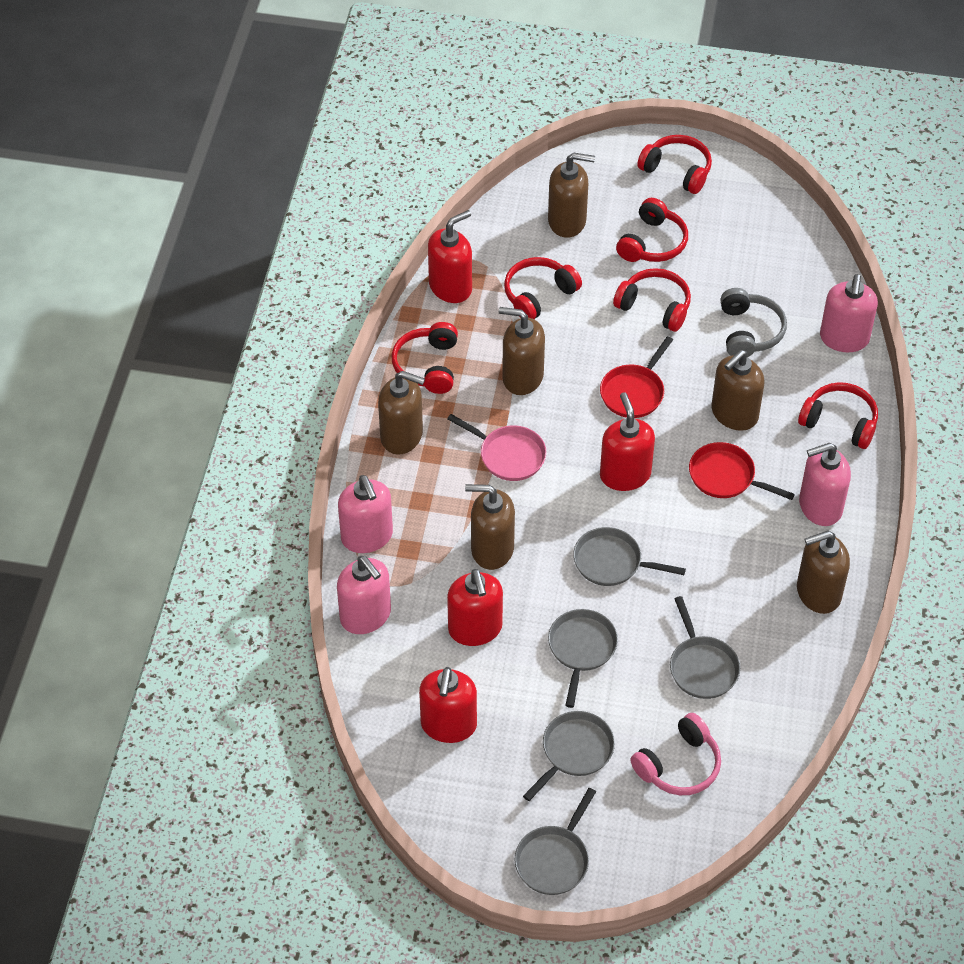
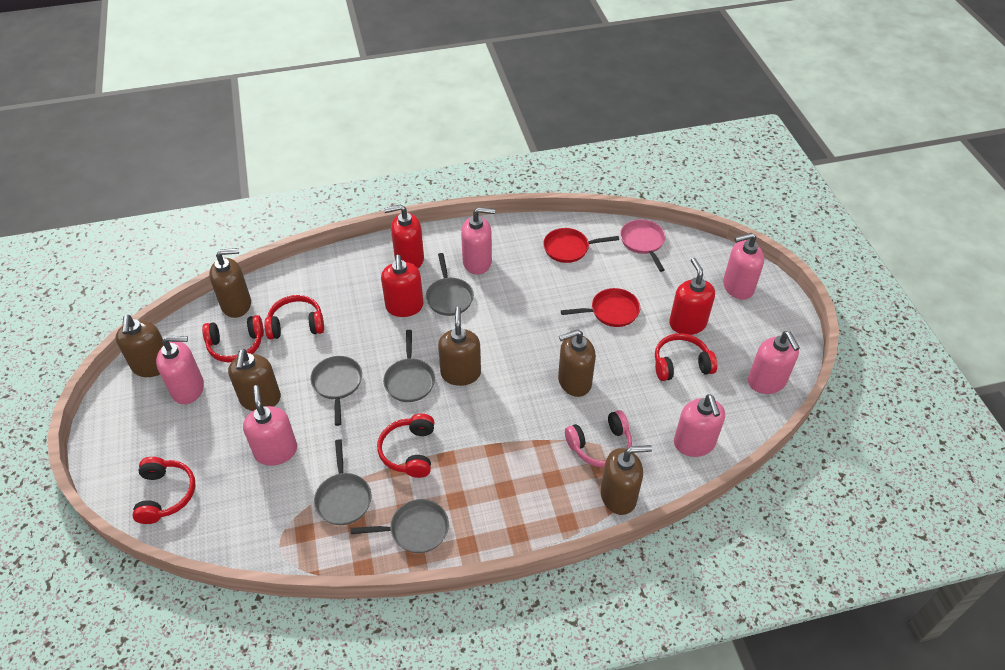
grey headphones: 1 -> 0
pink soap dispenser: 4 -> 6
red headphones: 6 -> 5
red soap dispenser: 4 -> 3

